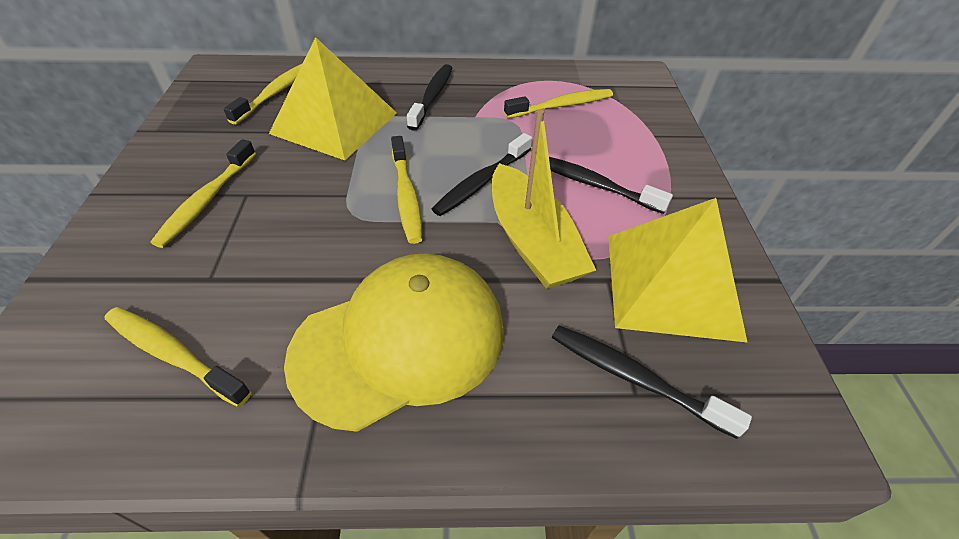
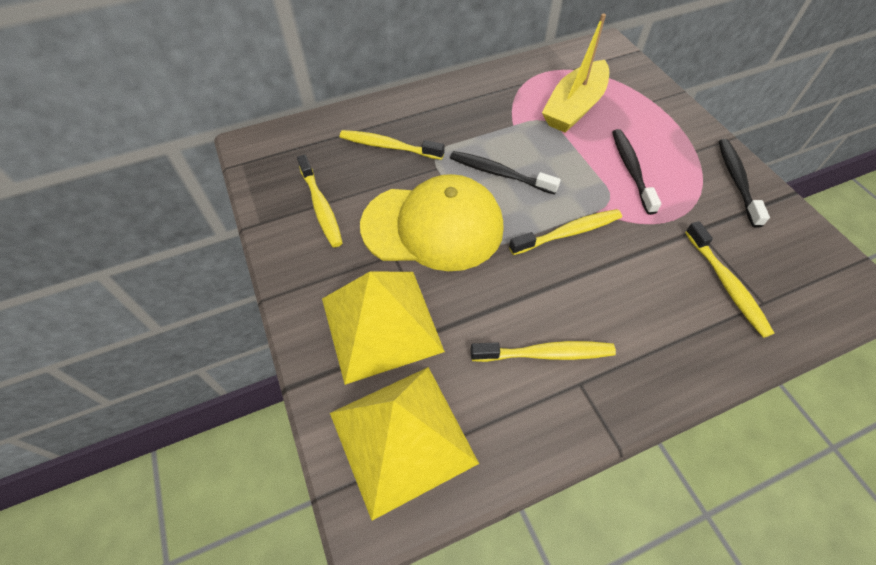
black toothbrush: 4 -> 3

